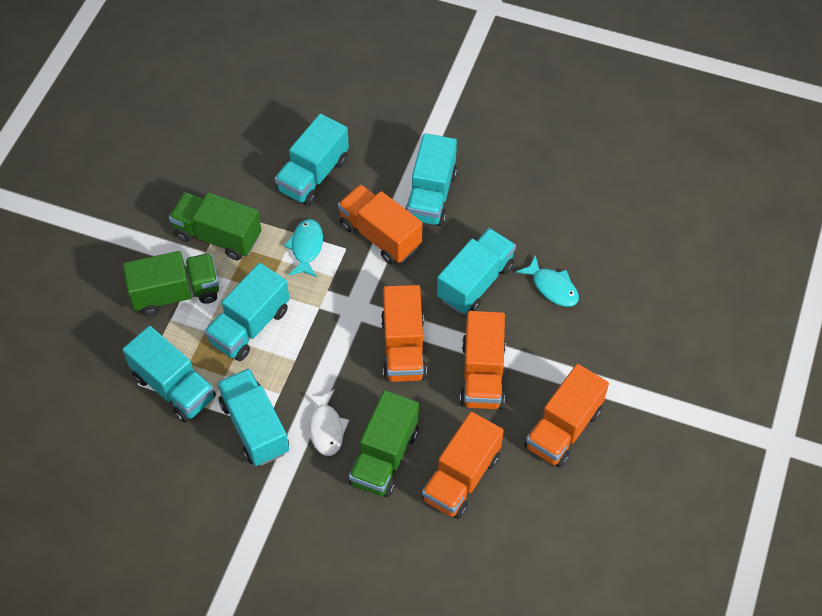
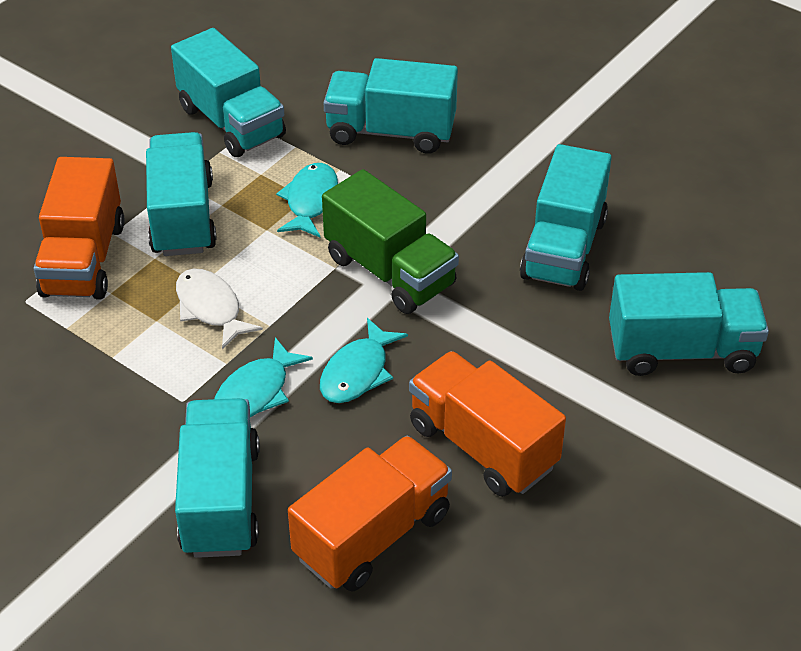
green truck: 3 -> 1
orange truck: 5 -> 3
turquoise fish: 2 -> 3

